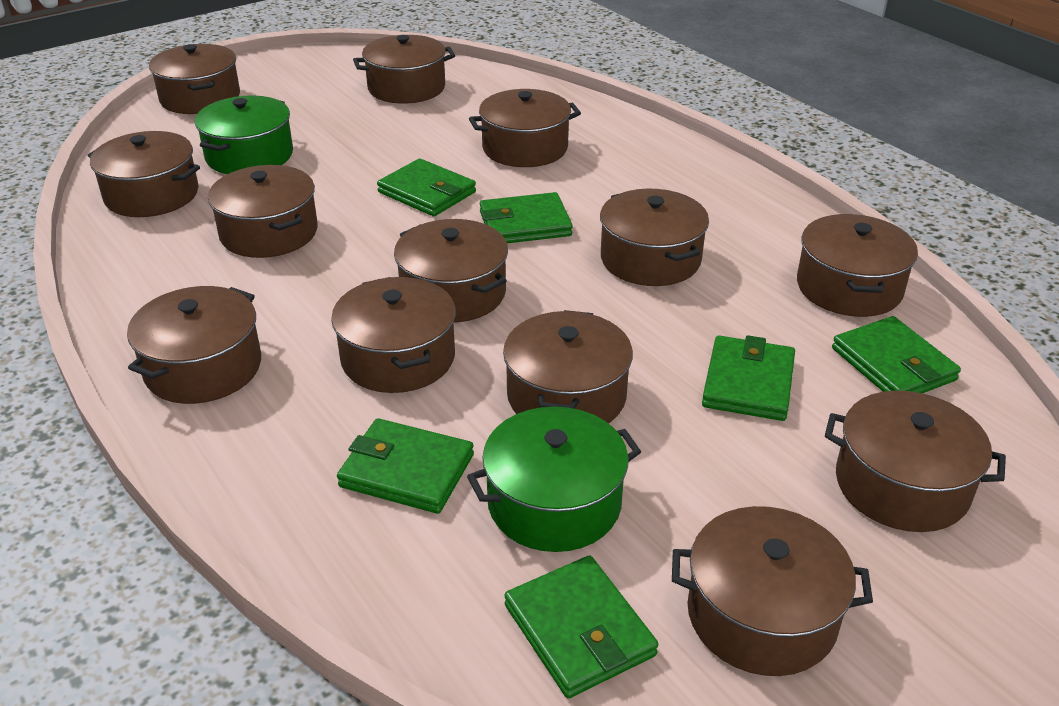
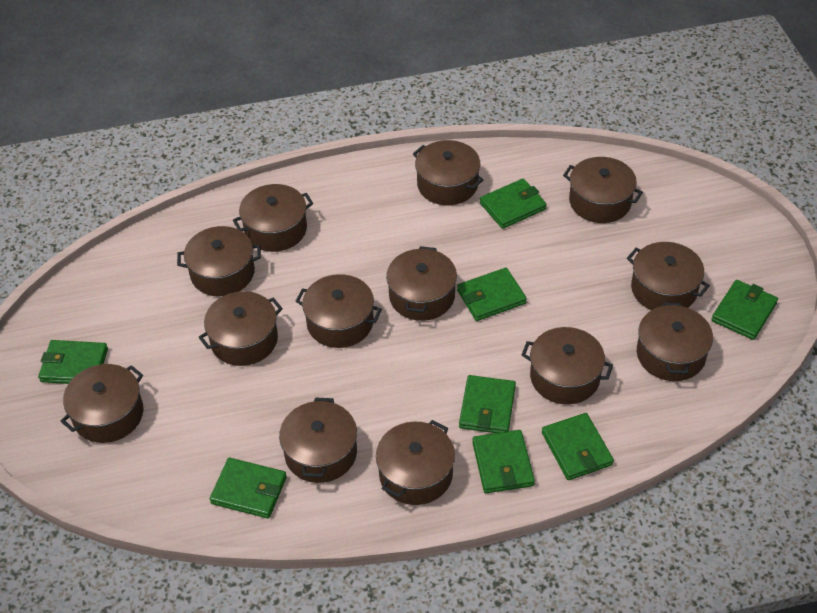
green pot: 2 -> 0
green wallet: 6 -> 8

